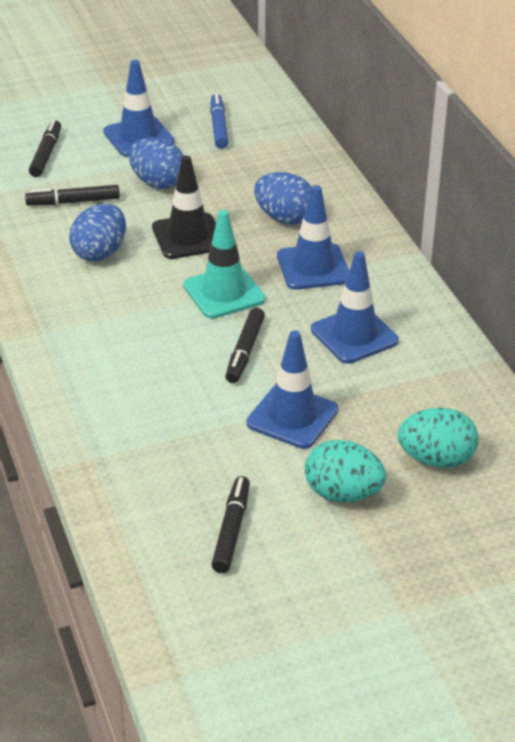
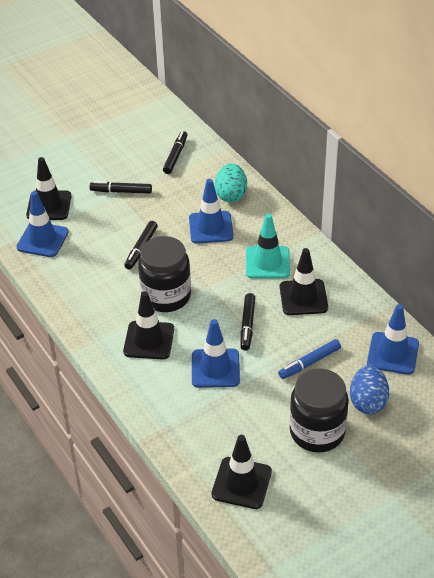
black jar: 0 -> 2
black traffic cone: 1 -> 4
blue egg: 3 -> 1
turquoise egg: 2 -> 1

